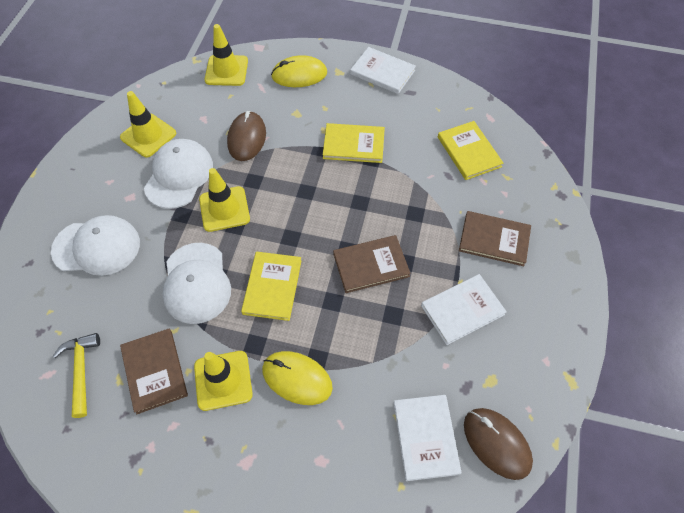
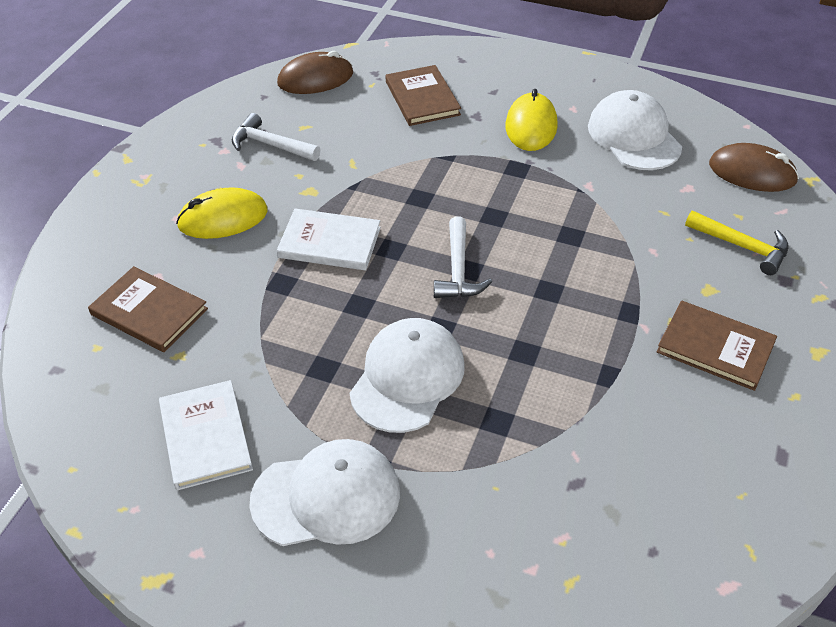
white book: 3 -> 2
white hammer: 0 -> 2
yellow book: 3 -> 0
yellow traffic cone: 4 -> 0

